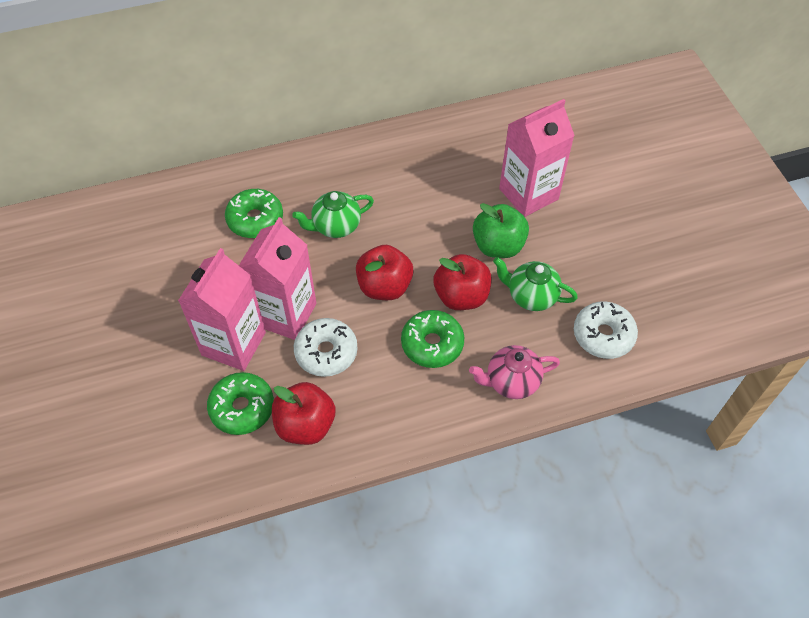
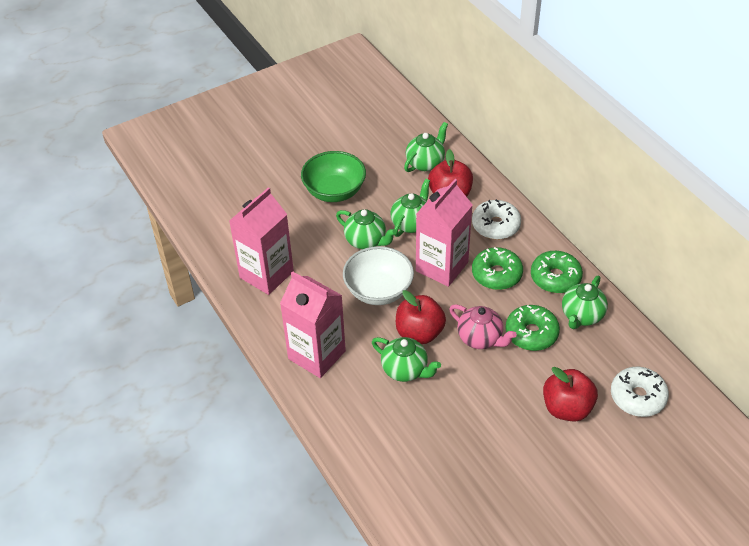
green apple: 1 -> 0
green bowl: 0 -> 1
green teapot: 2 -> 5
white bowl: 0 -> 1

